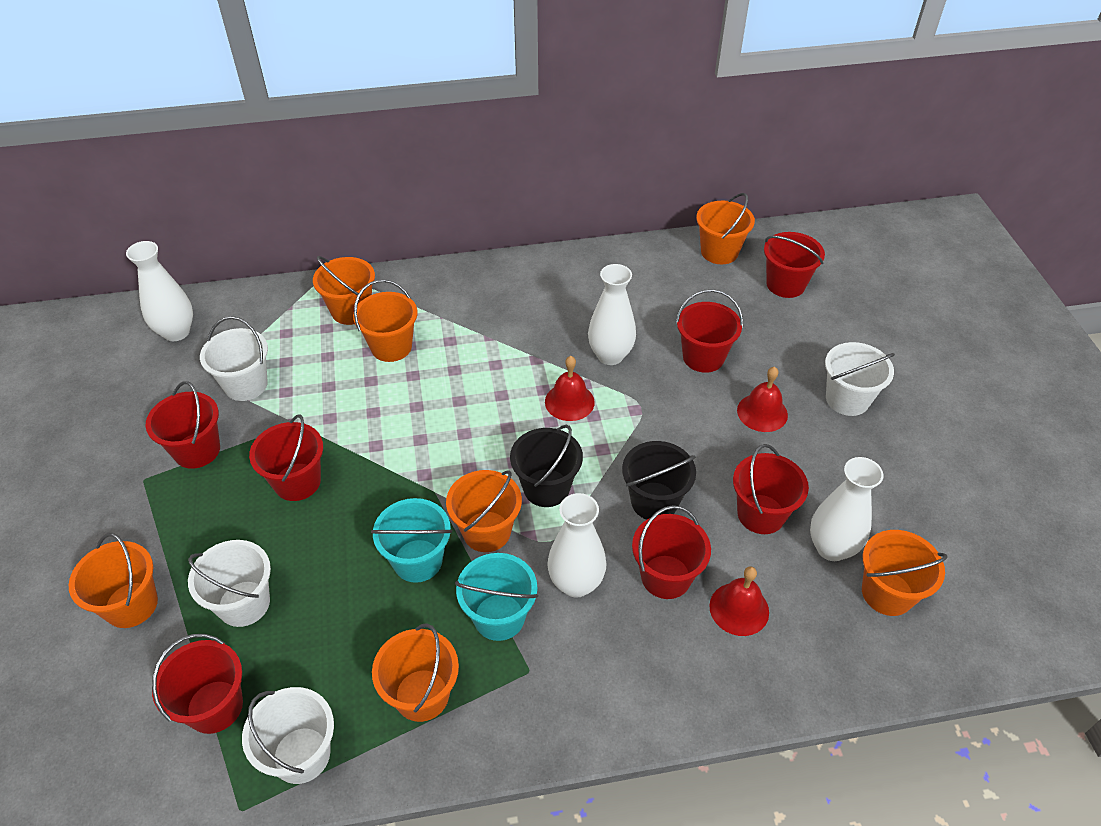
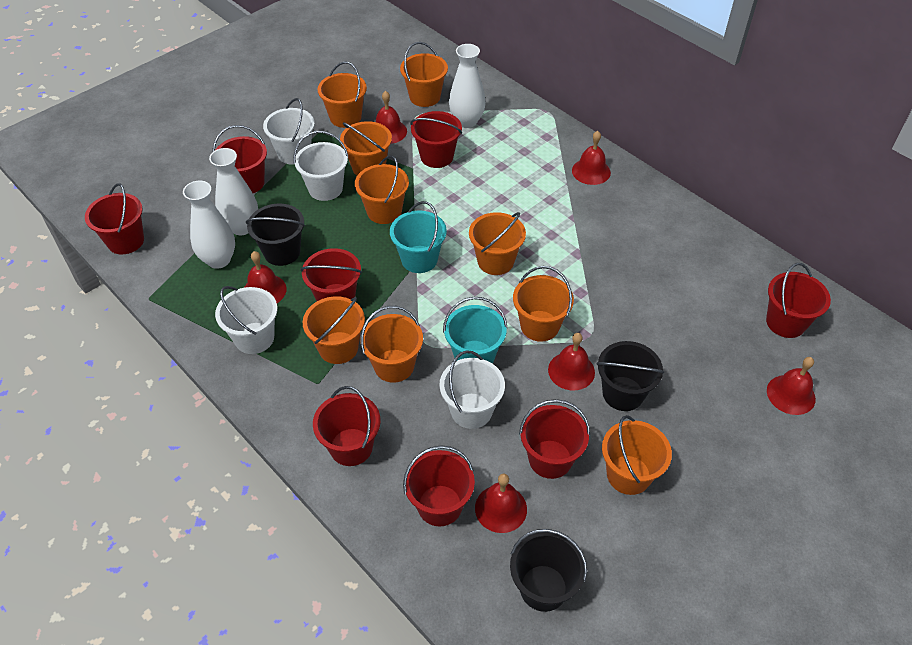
black bucket: 2 -> 3
orange bucket: 7 -> 9
red bell: 3 -> 6
red bucket: 7 -> 8
white vase: 4 -> 3

